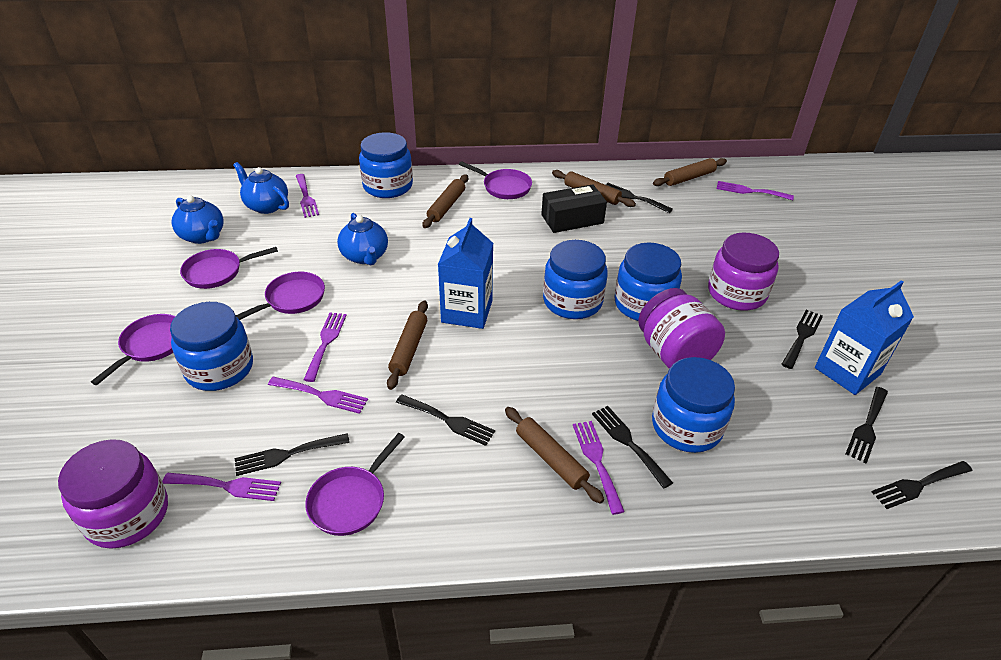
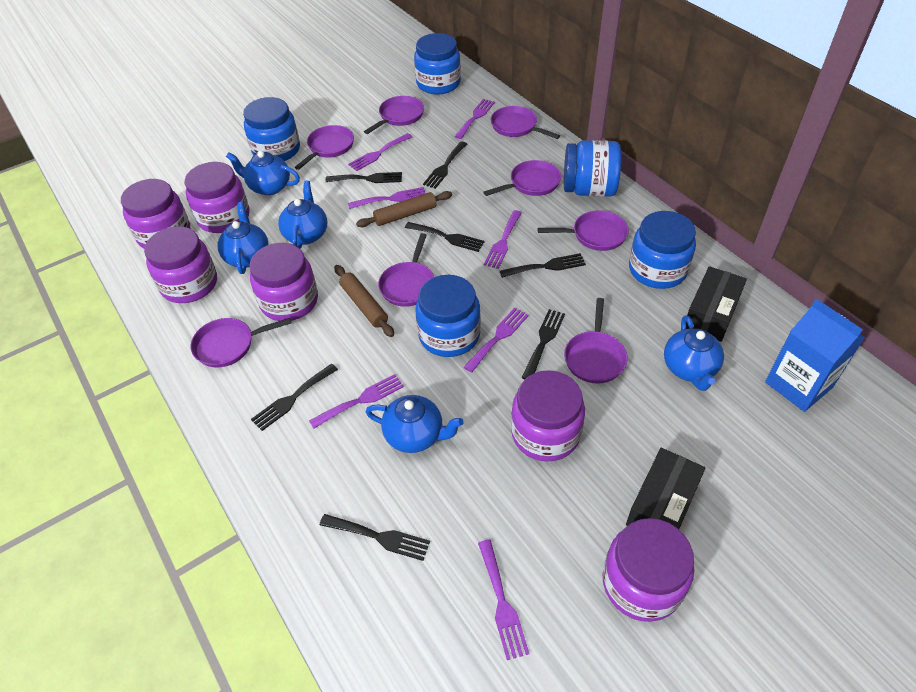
black box: 1 -> 2
blue carton: 2 -> 1
blue teapot: 3 -> 5
brown rolling pin: 5 -> 2
purple fork: 6 -> 7
purple jar: 3 -> 6
purple pan: 5 -> 8

